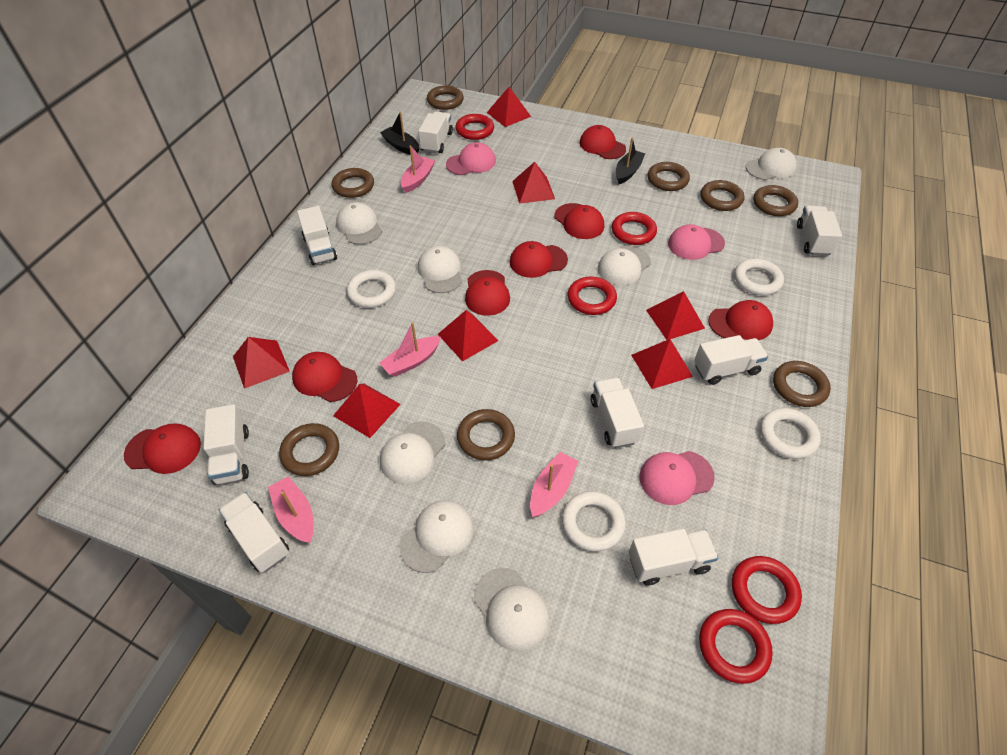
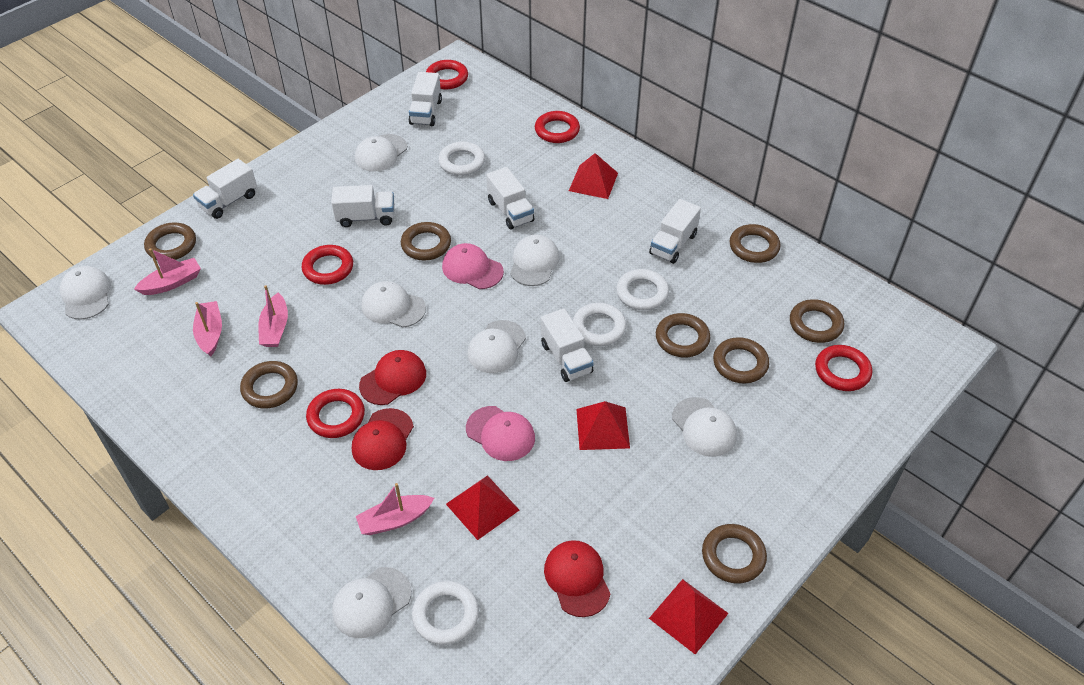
black boat: 2 -> 0
pink cap: 3 -> 2
red cap: 7 -> 3
red pyramid: 7 -> 4
white truck: 8 -> 6

